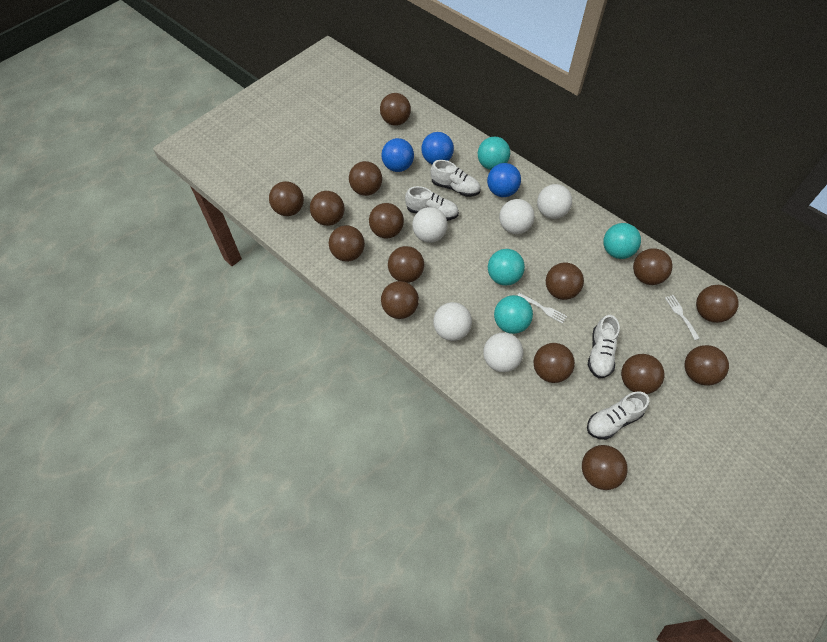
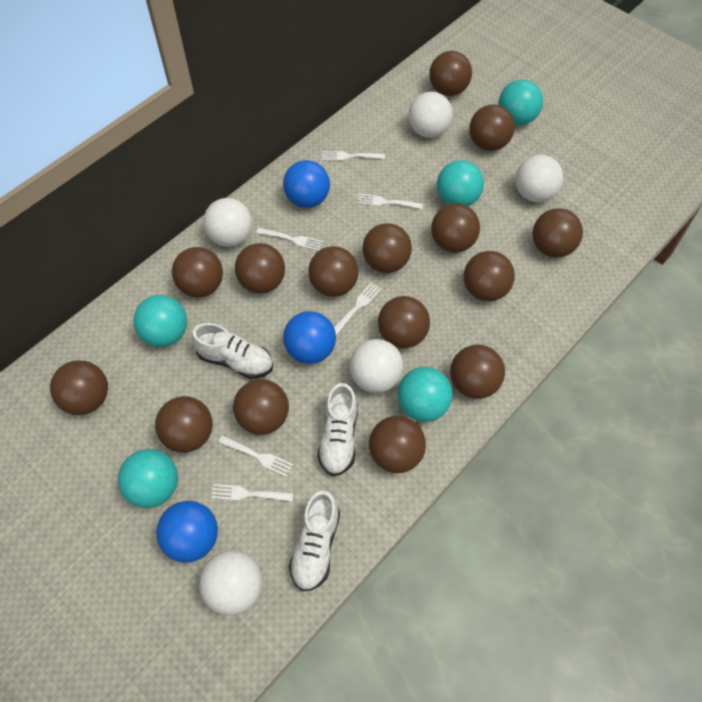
turquoise ball: 4 -> 5
white fork: 2 -> 6
white shoe: 4 -> 3

